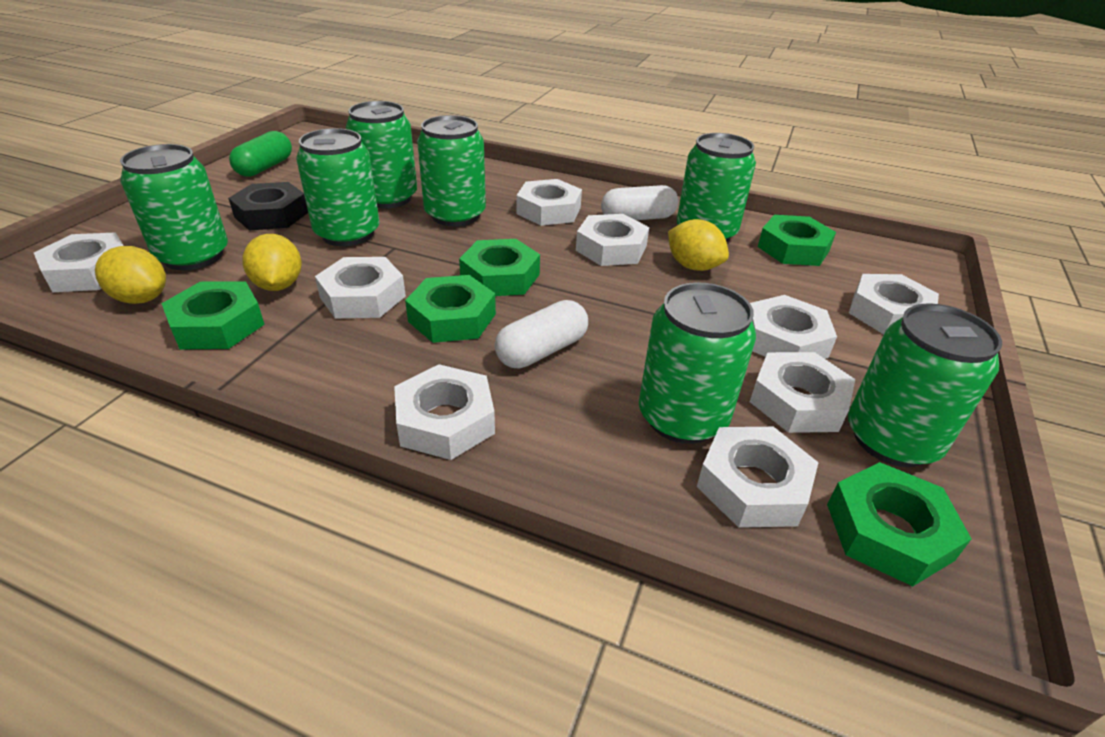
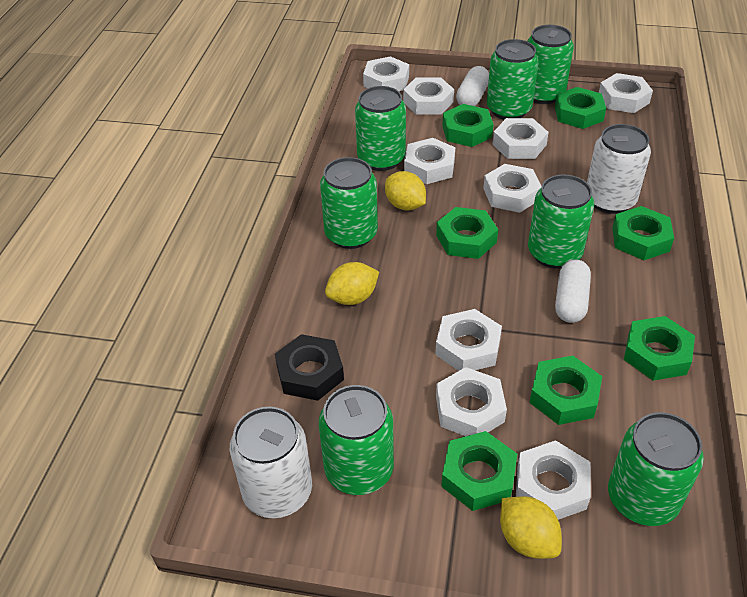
green capsule: 1 -> 0
green nut: 5 -> 7
white can: 0 -> 2

